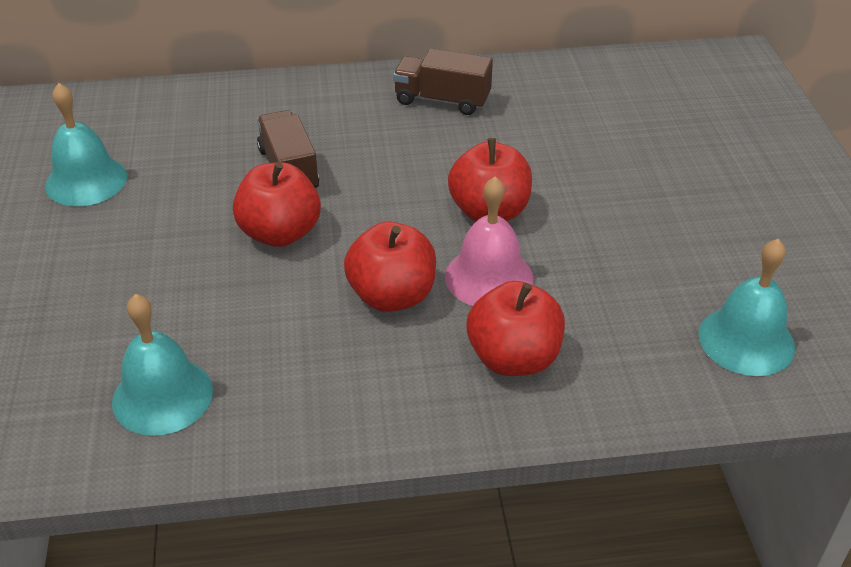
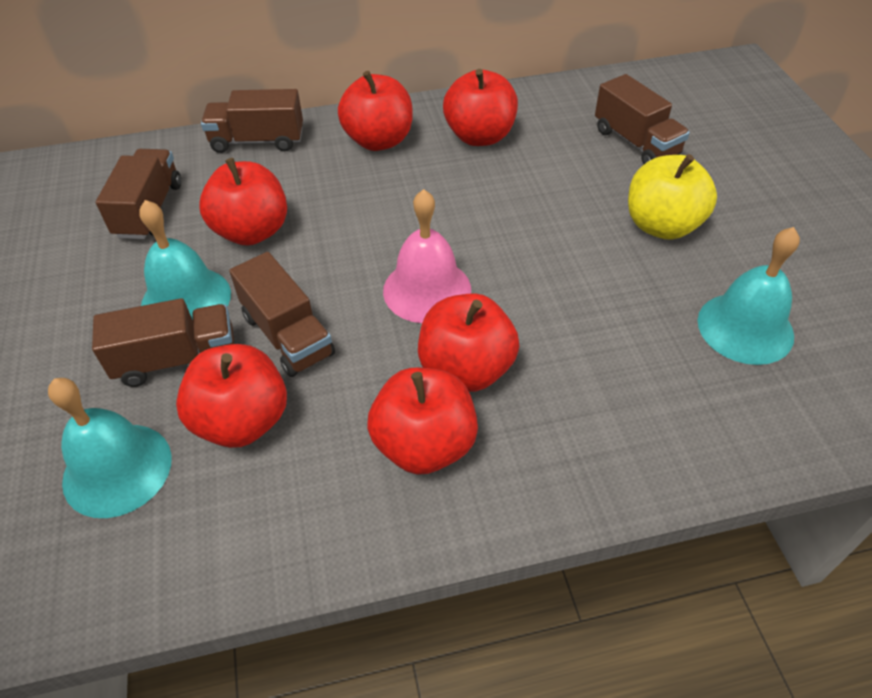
brown truck: 2 -> 5
red apple: 4 -> 6
yellow apple: 0 -> 1

